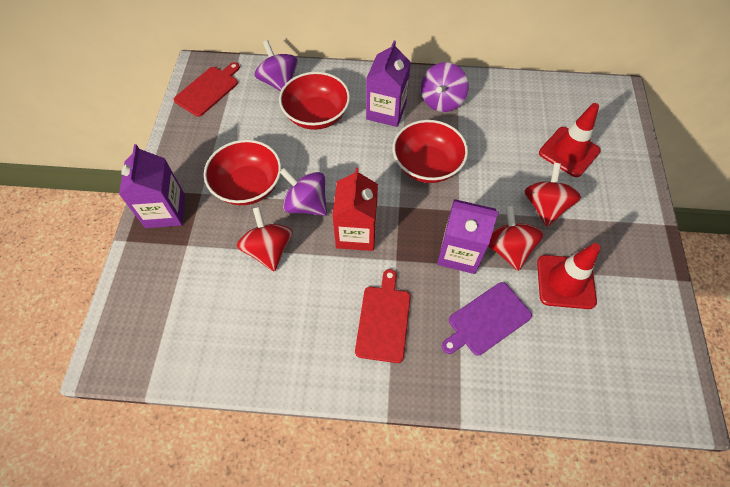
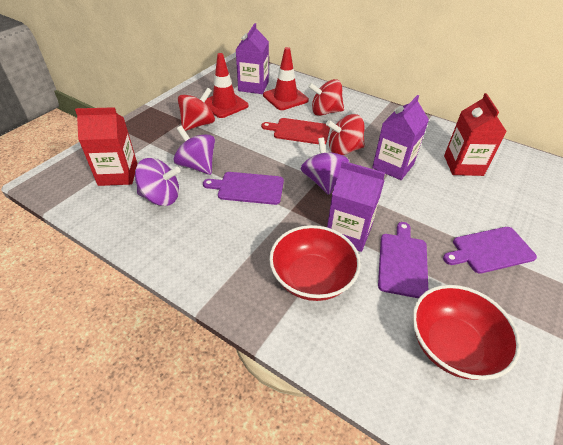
purple cutting board: 1 -> 3
red bowl: 3 -> 2
red carton: 1 -> 2
red cutting board: 2 -> 1

